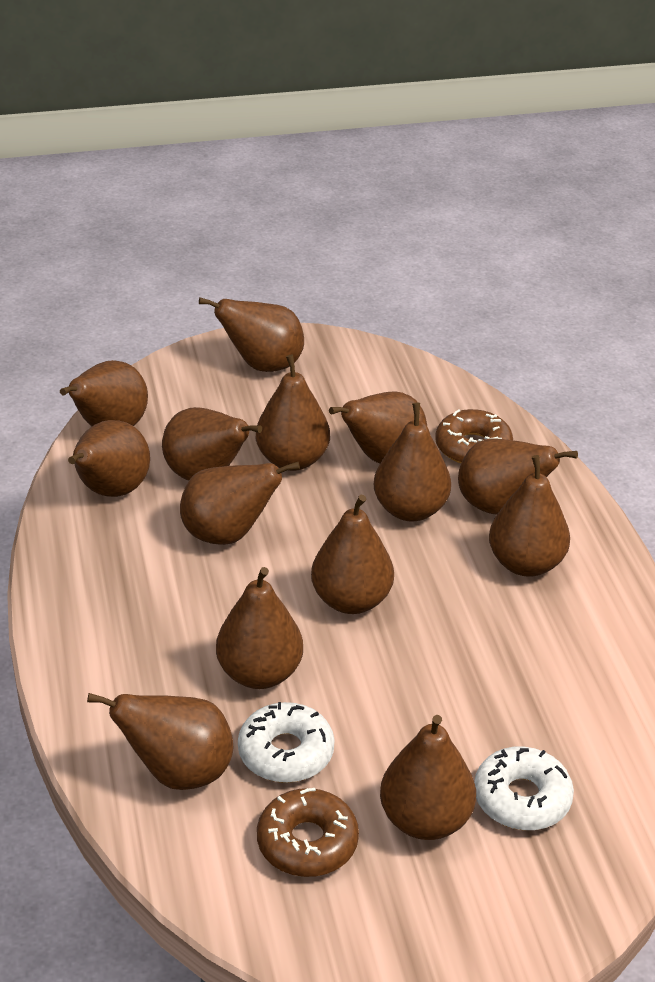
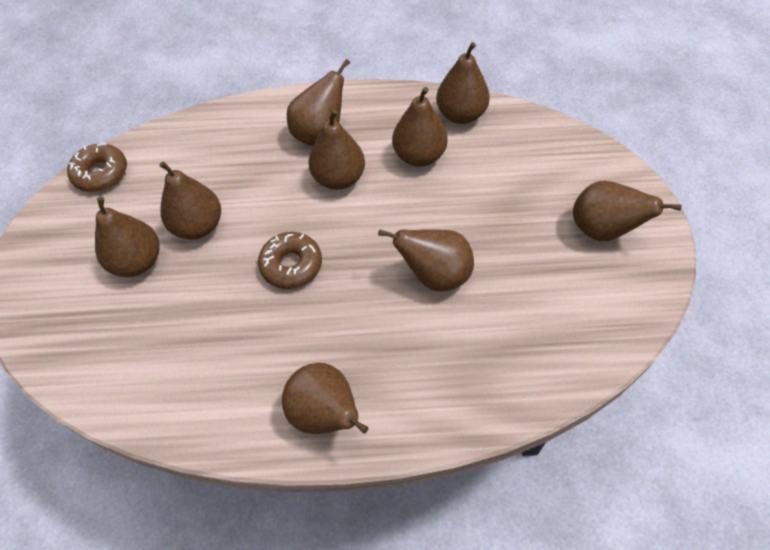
brown pear: 14 -> 9
white donut: 2 -> 0

